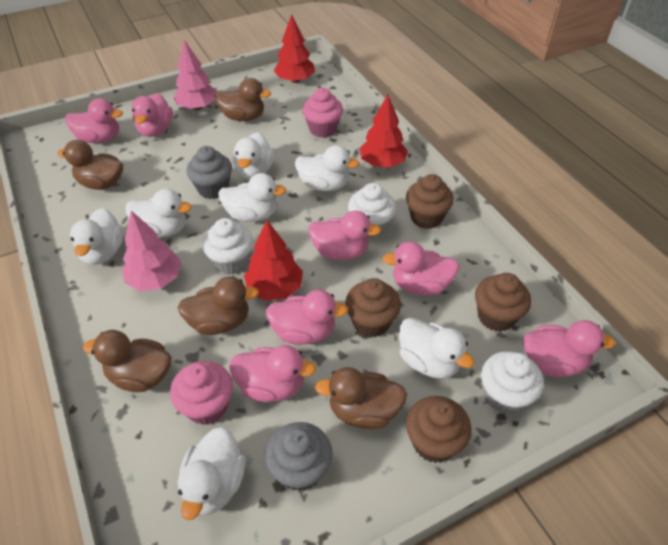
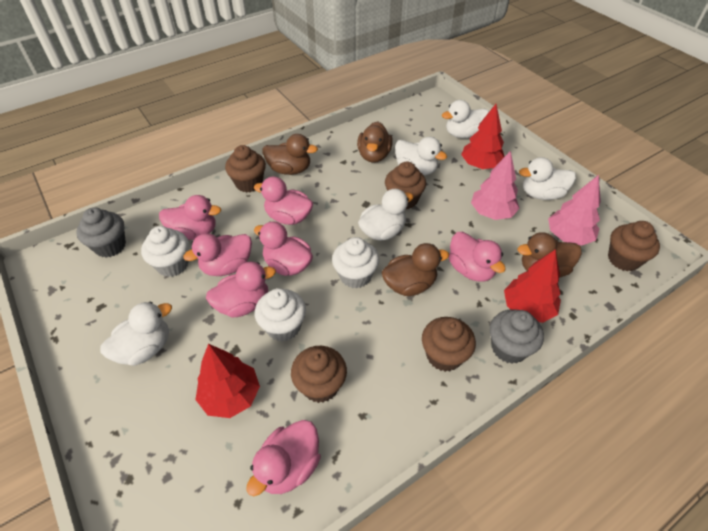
brown cupcake: 4 -> 5
brown duck: 5 -> 4
pink cupcake: 2 -> 0
white duck: 7 -> 5

